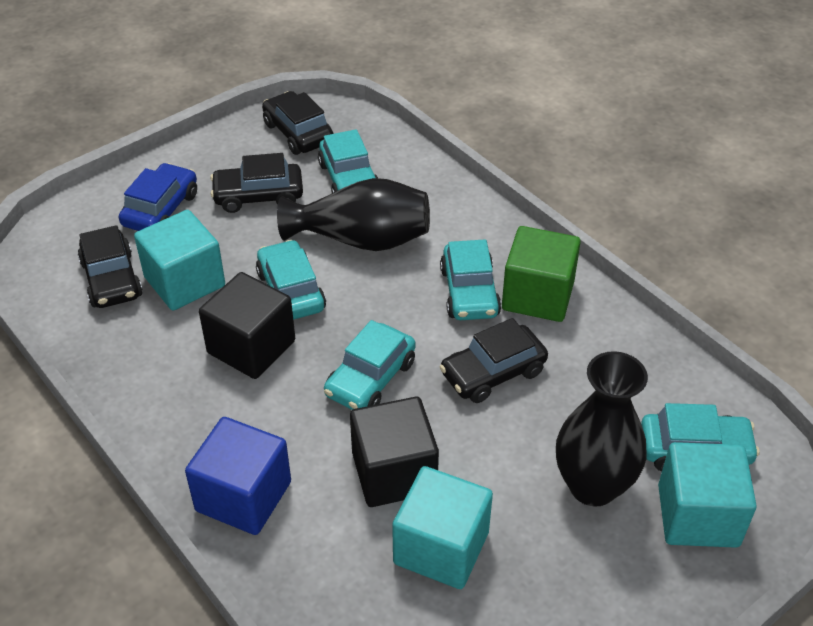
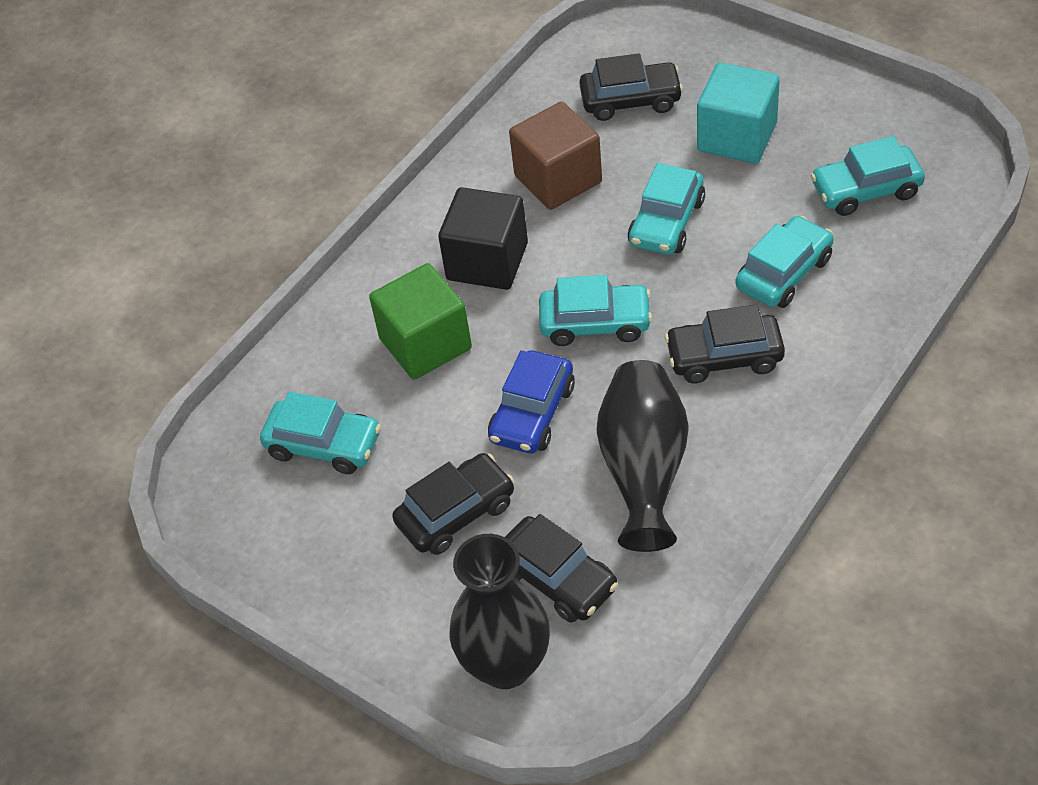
black cube: 2 -> 1
blue cube: 1 -> 0
brown cube: 0 -> 1
turquoise cube: 3 -> 1

